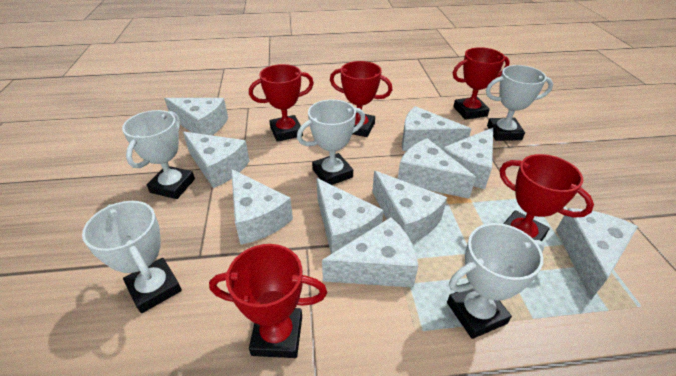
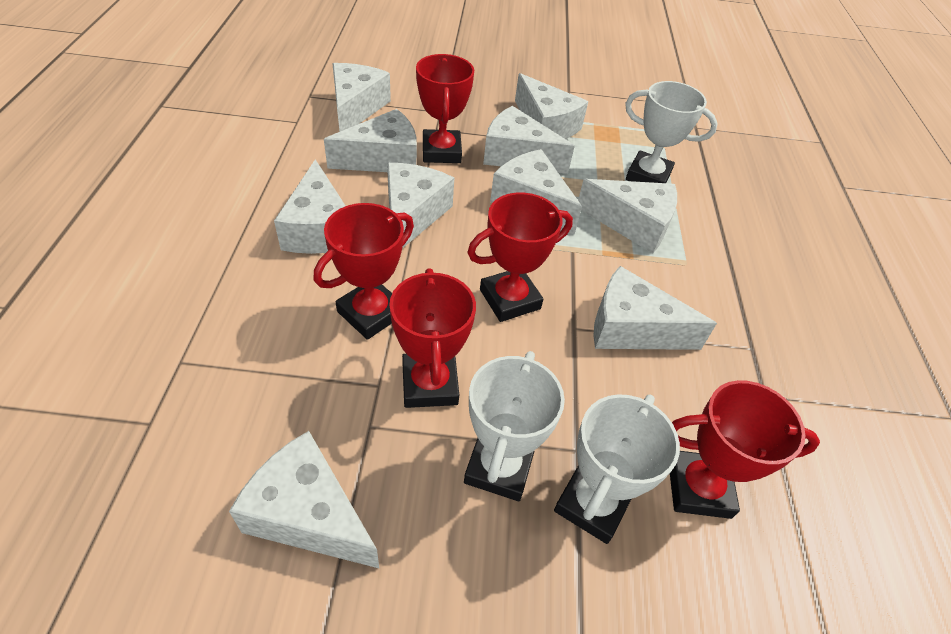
white trophy: 5 -> 3

